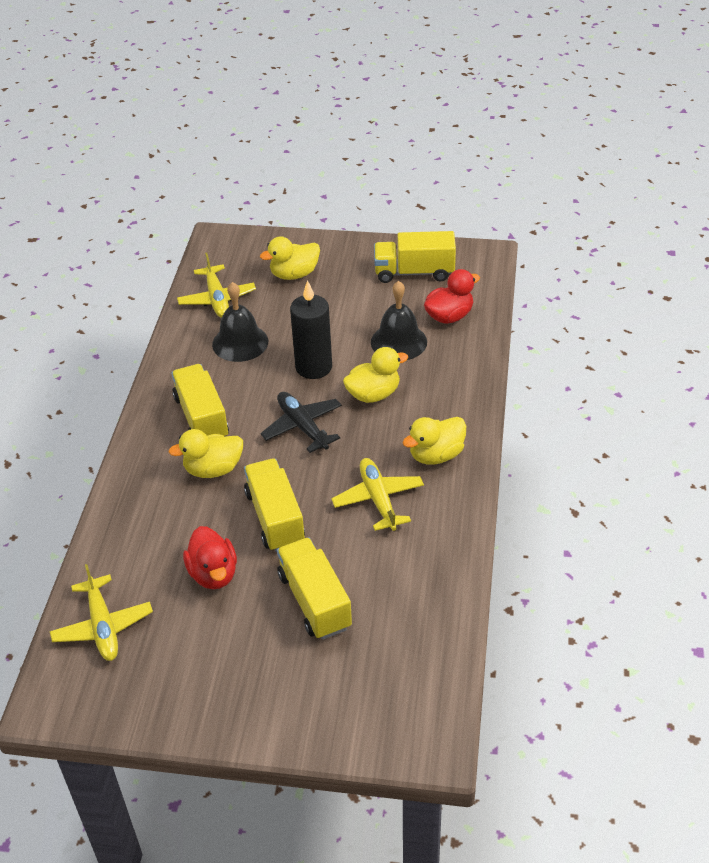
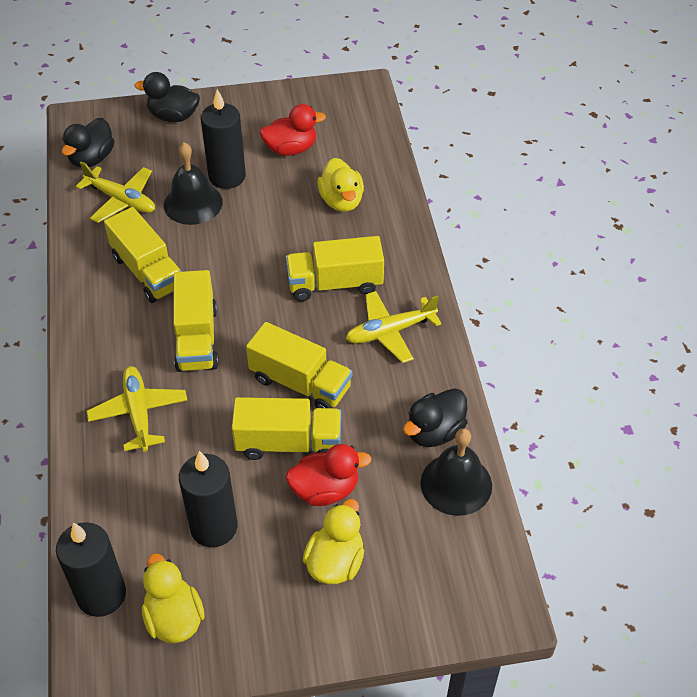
black candle: 1 -> 3
black duck: 0 -> 3
black plane: 1 -> 0
yellow duck: 4 -> 3
yellow truck: 4 -> 5

